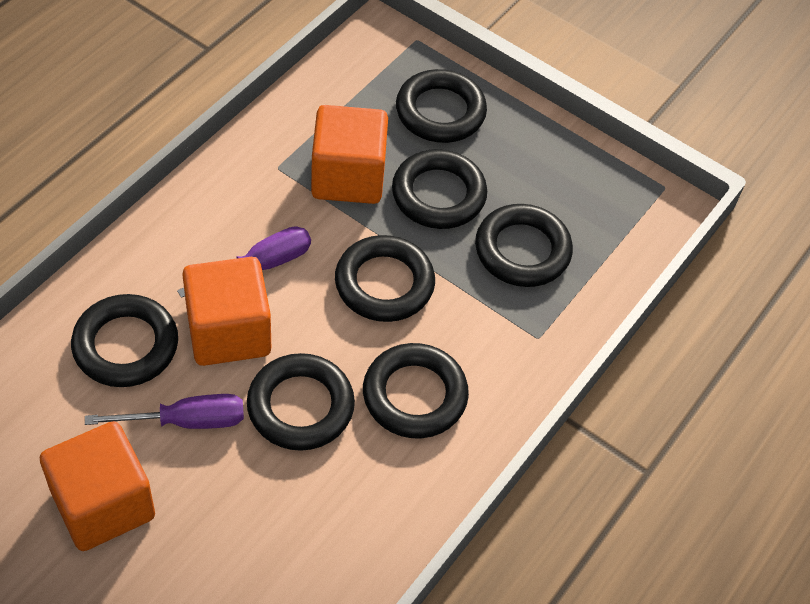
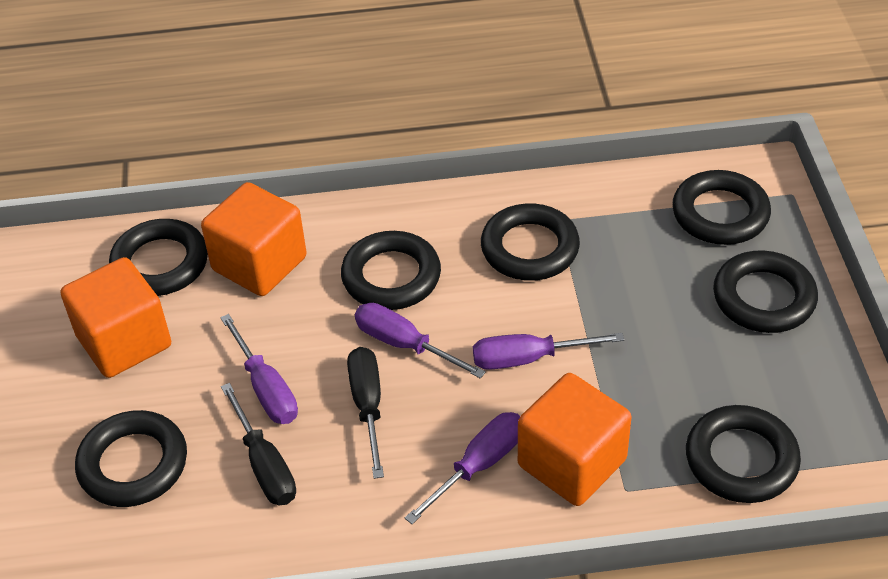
black screwdriver: 0 -> 2
purple screwdriver: 2 -> 4

